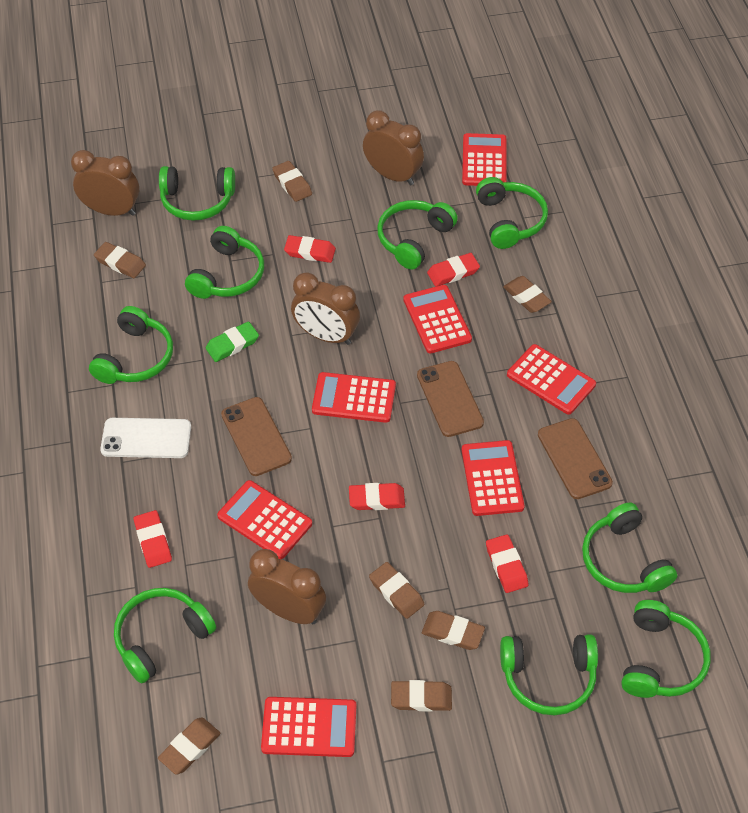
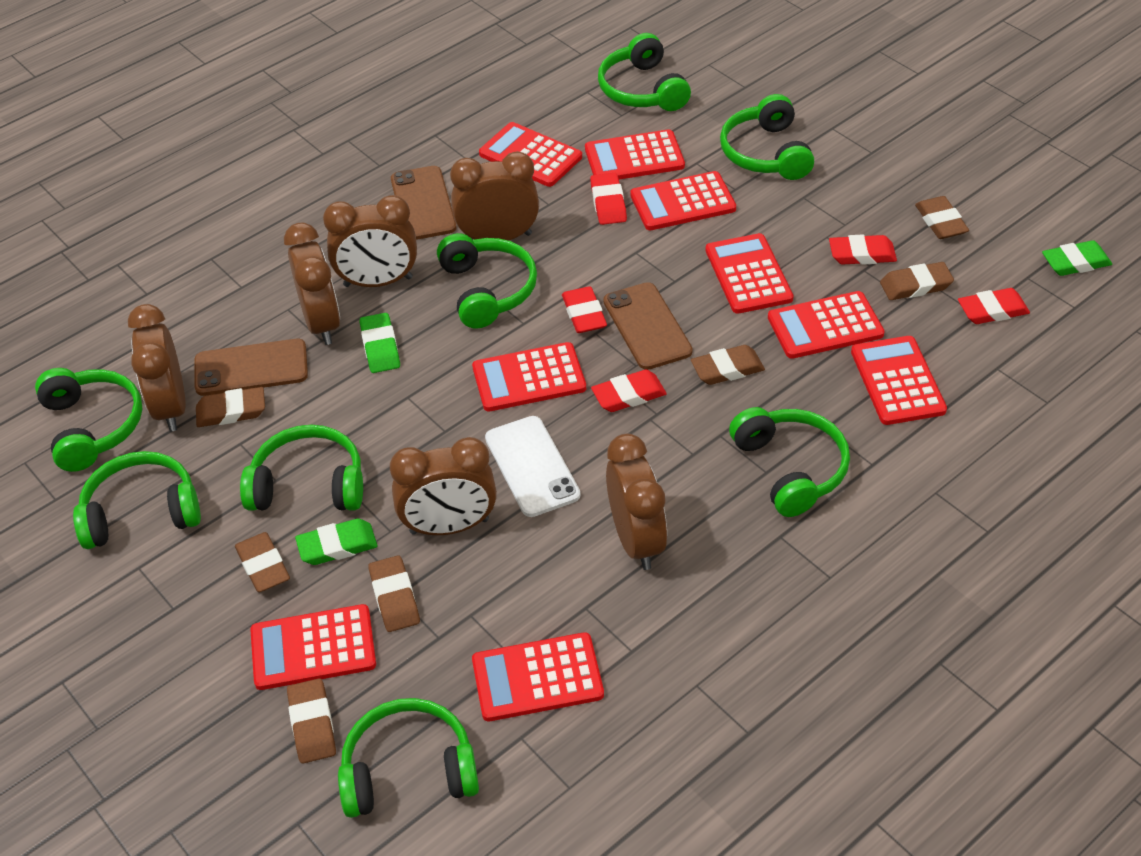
brown clock: 4 -> 6
green eraser: 1 -> 3
green headphones: 9 -> 8
red calculator: 7 -> 9

